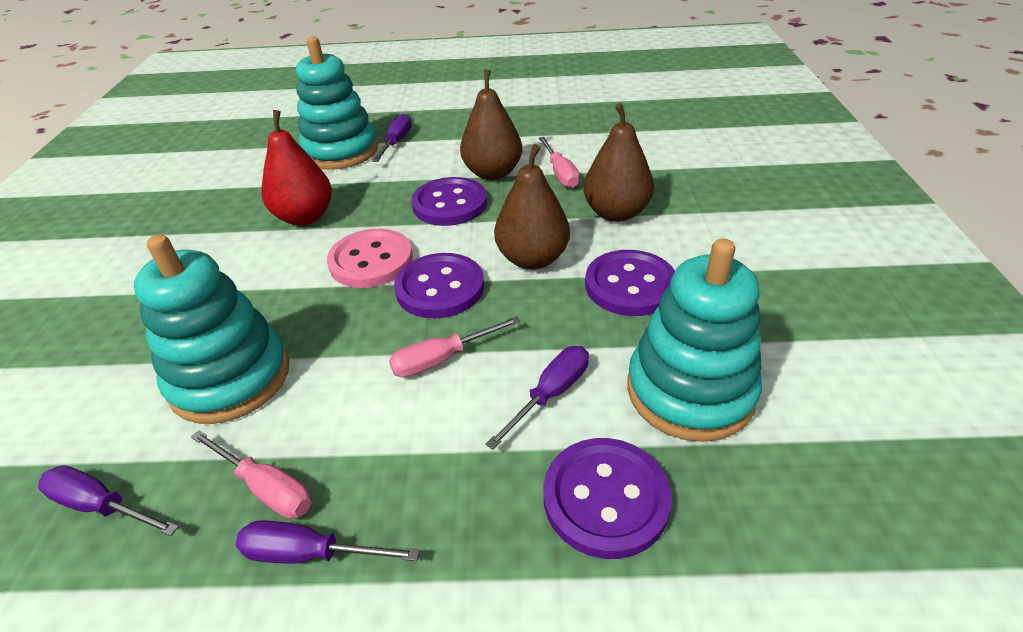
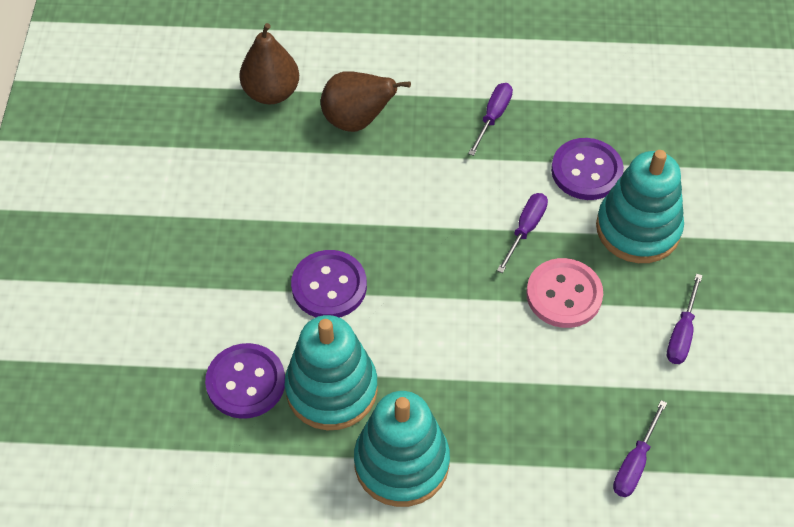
brown pear: 3 -> 2
pink screwdriver: 3 -> 0
purple button: 4 -> 3
red pear: 1 -> 0

